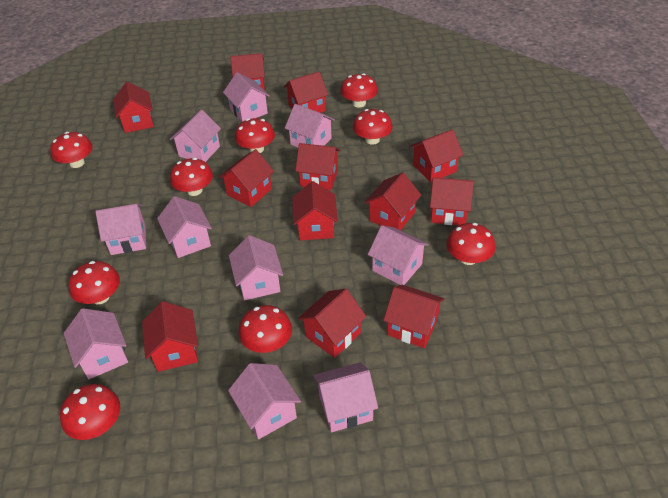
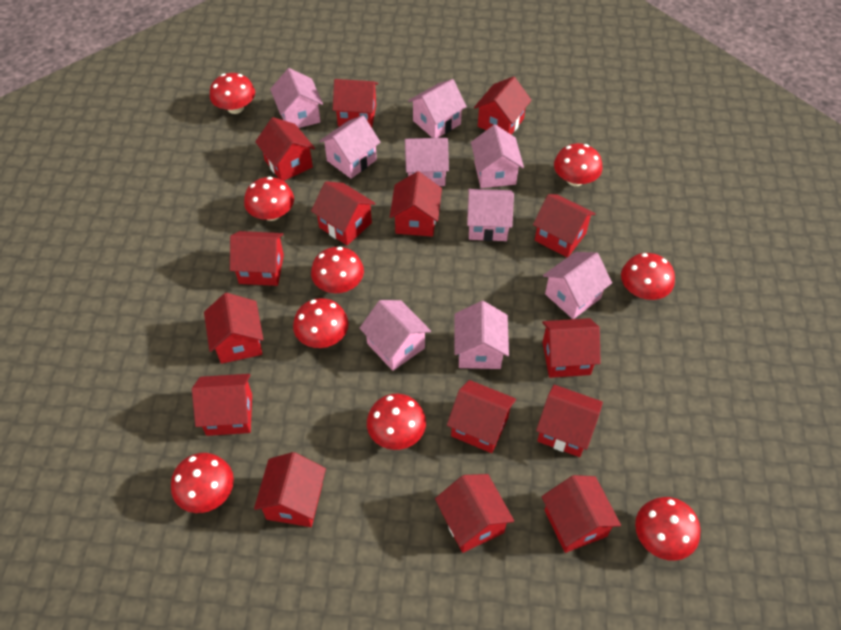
pink house: 10 -> 9
red house: 12 -> 15

